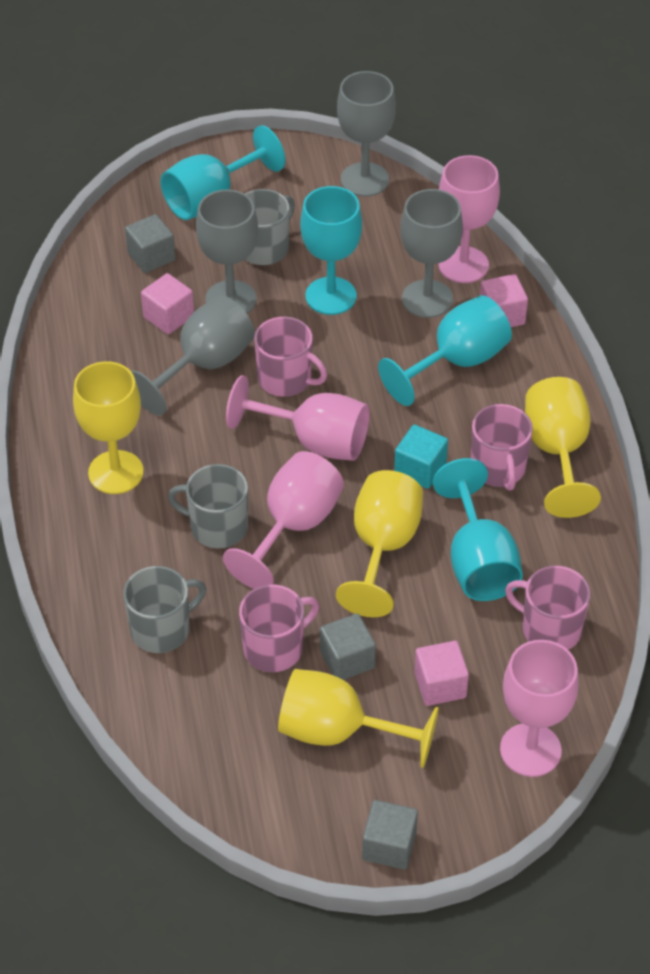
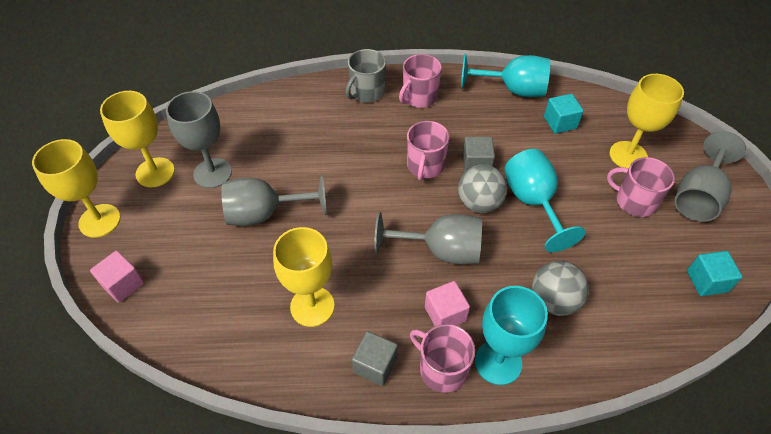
grey ball: 0 -> 2
grey cube: 3 -> 2
grey mug: 3 -> 1
pink cube: 3 -> 2
pink goblet: 4 -> 0
turquoise cube: 1 -> 2
turquoise goblet: 4 -> 3

